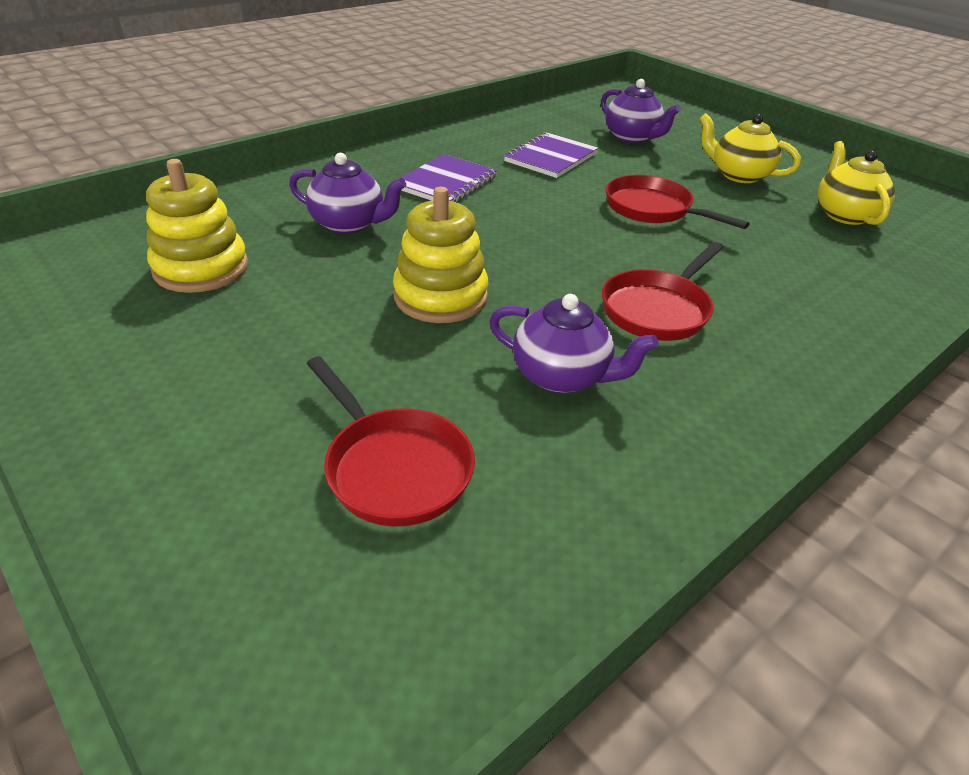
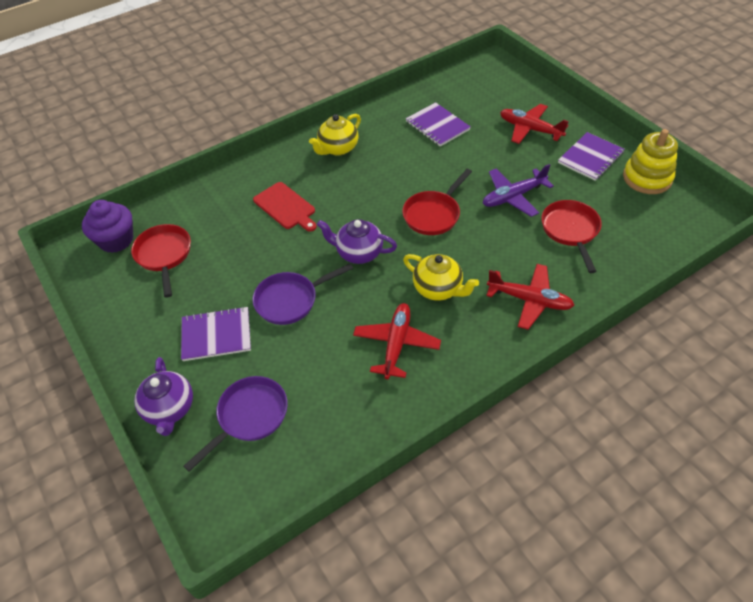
purple cupcake: 0 -> 1
purple notebook: 2 -> 3
purple pan: 0 -> 2
purple plane: 0 -> 1
purple teapot: 3 -> 2
red cutting board: 0 -> 1
red plane: 0 -> 3
yellow stacking toy: 2 -> 1

